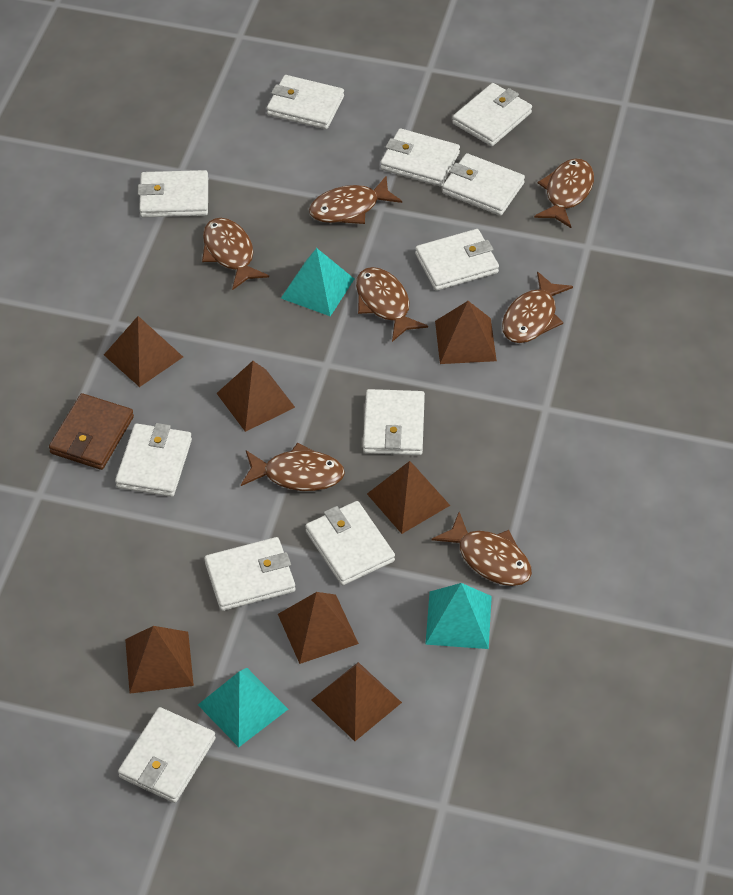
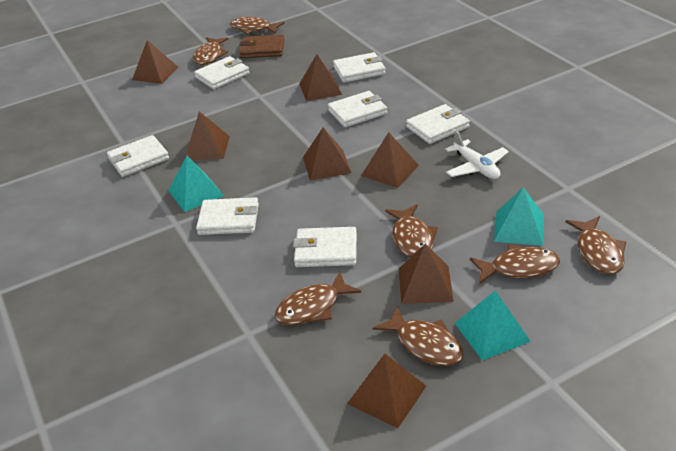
white plane: 0 -> 1
white wallet: 11 -> 7

